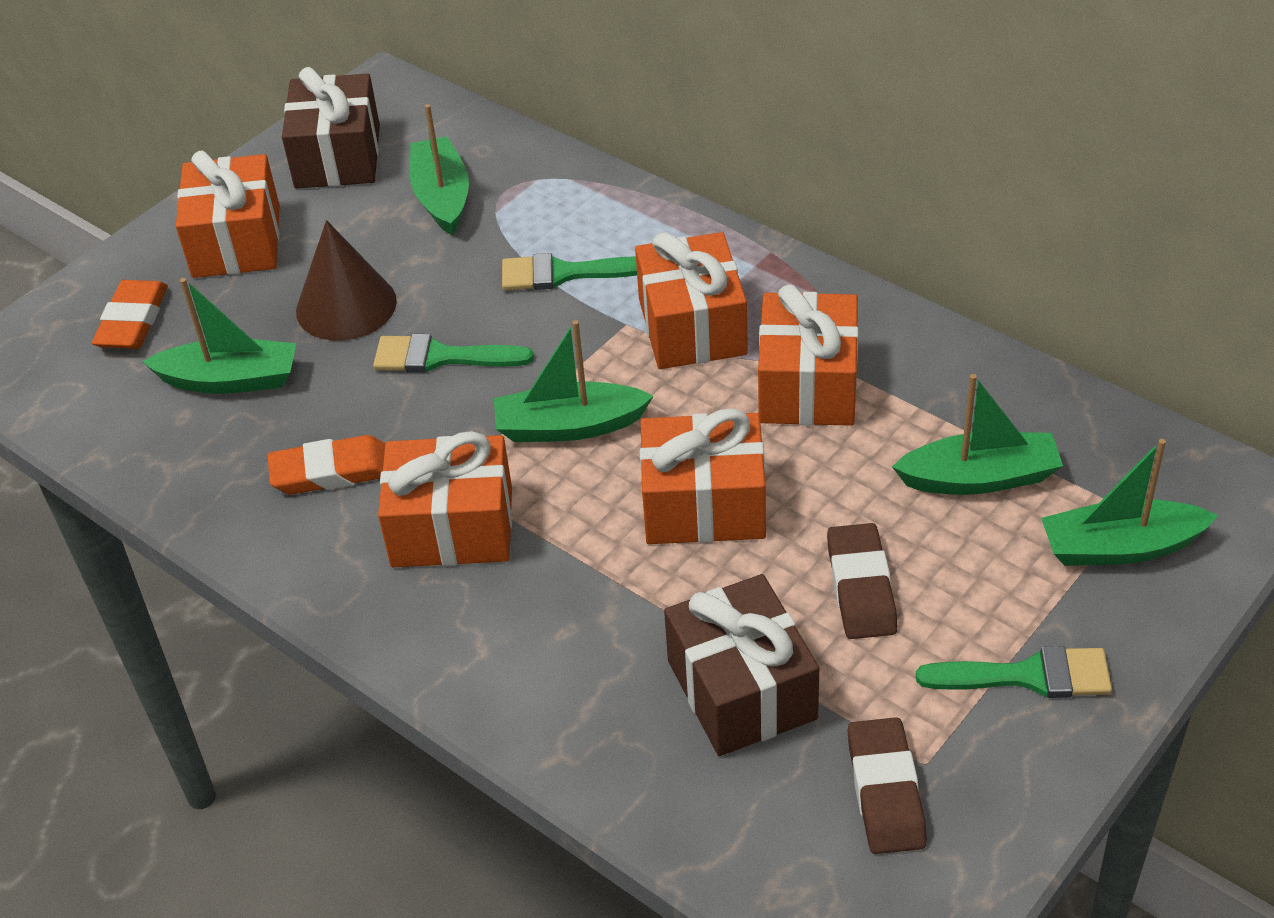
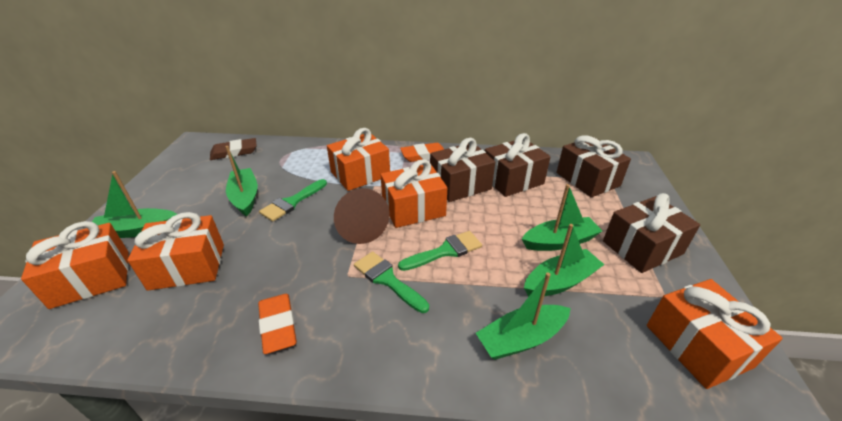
brown eraser: 2 -> 1
brown gift: 2 -> 4

